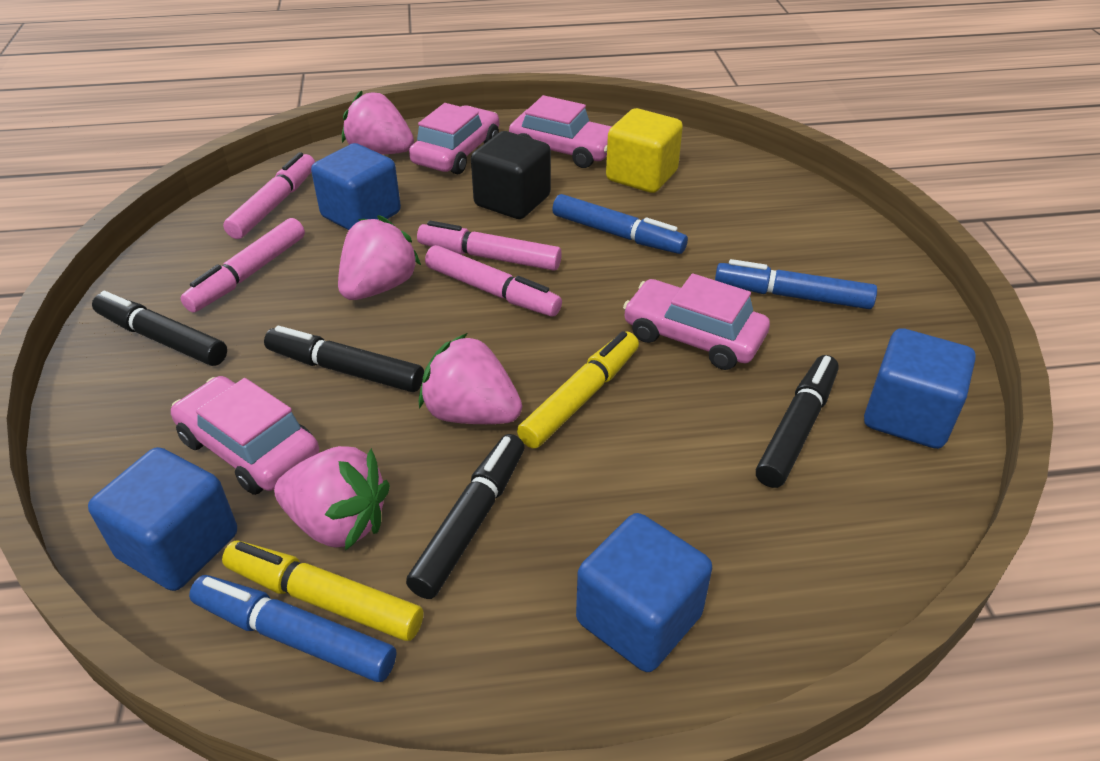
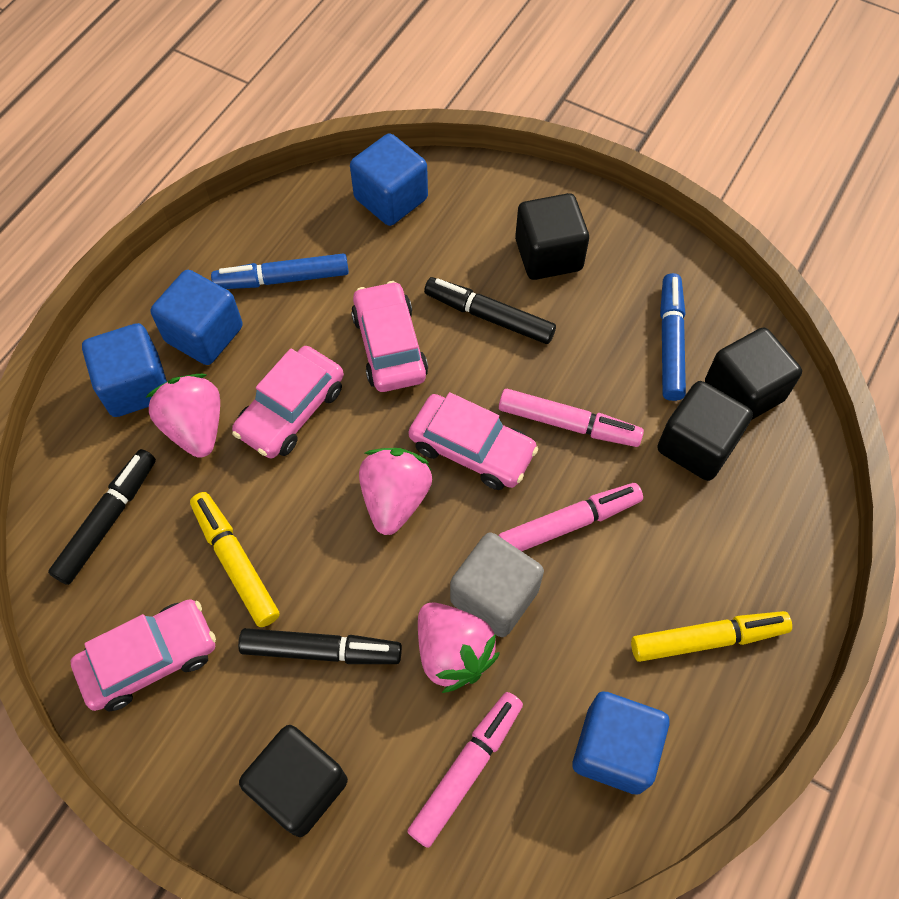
black cube: 1 -> 4
black marker: 4 -> 3
blue marker: 3 -> 2
grey cube: 0 -> 1
pink marker: 4 -> 3
pink strawberry: 4 -> 3
yellow cube: 1 -> 0

